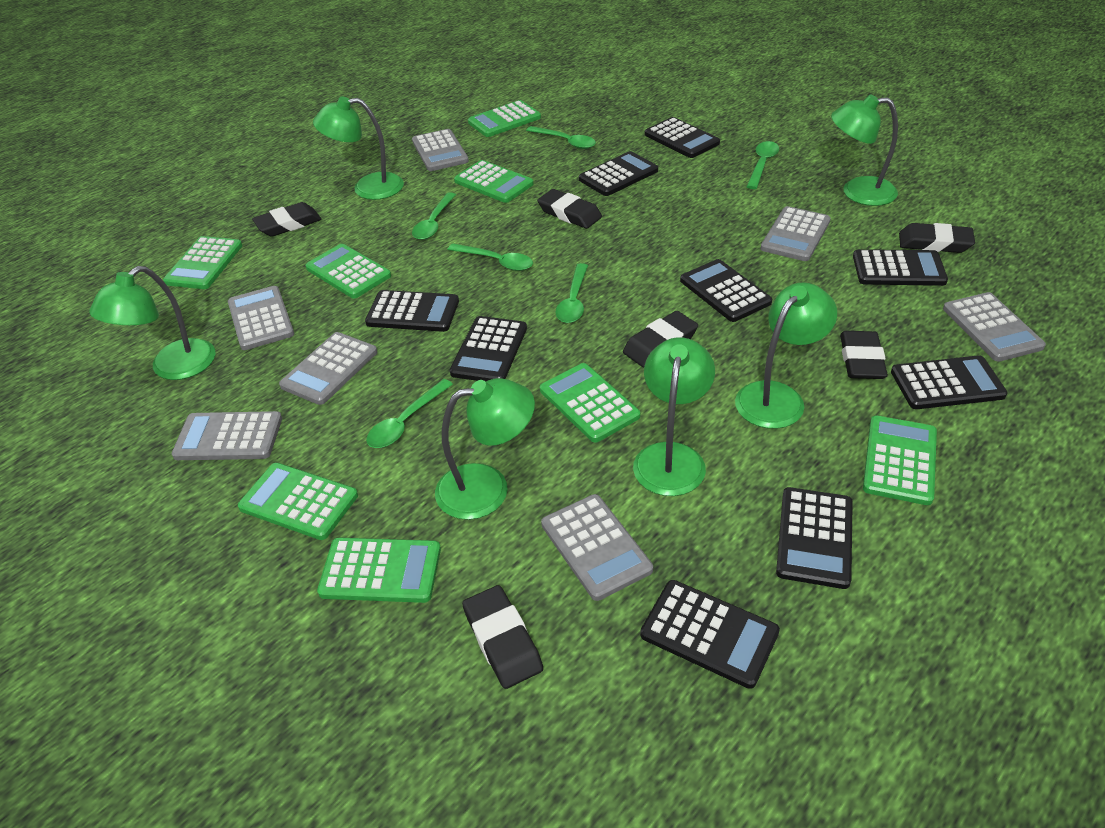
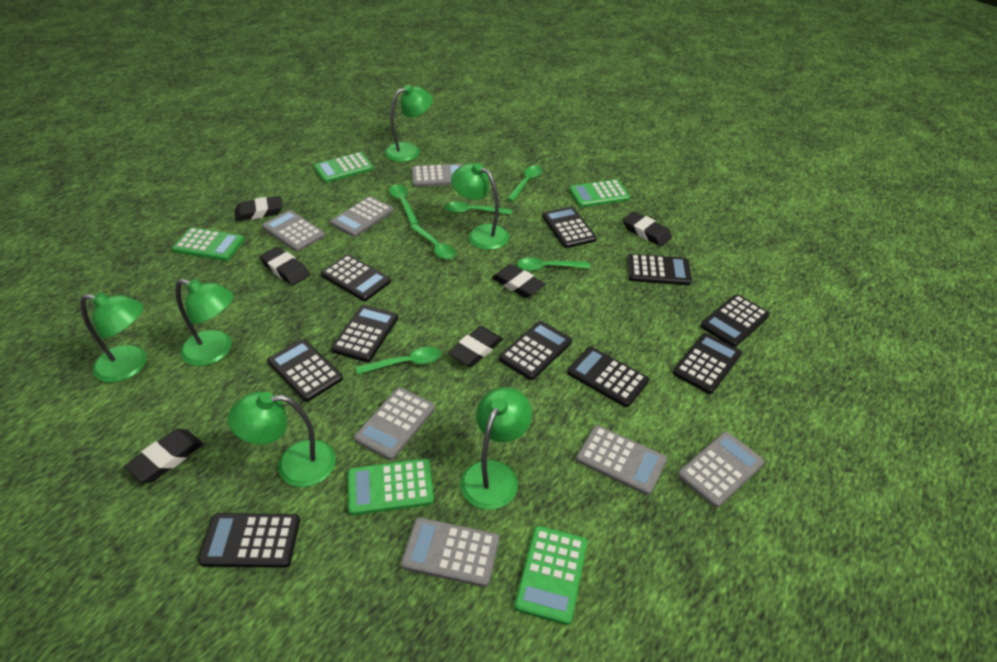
black calculator: 9 -> 10
green calculator: 8 -> 5

